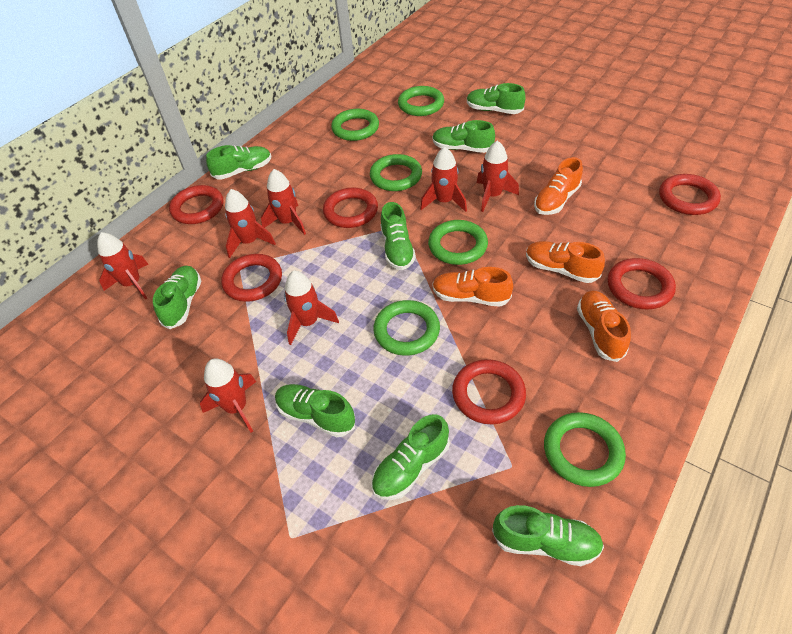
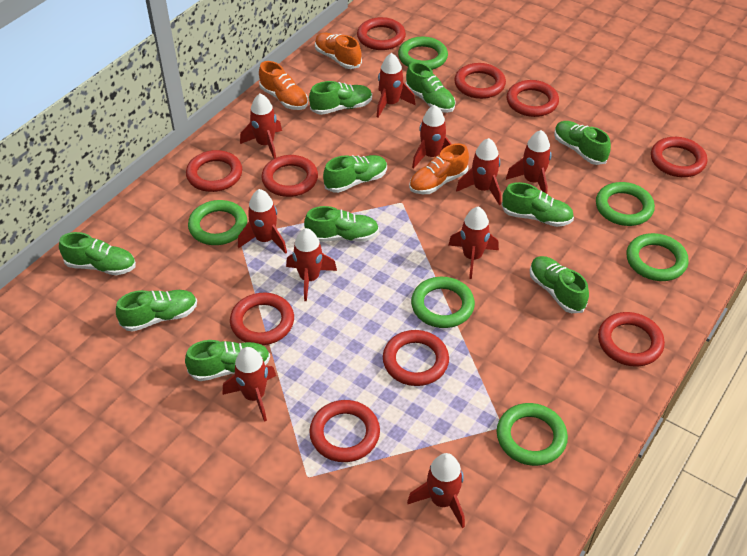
green shoe: 8 -> 10
orange shoe: 4 -> 3
red ring: 6 -> 10
red rocket: 7 -> 10

